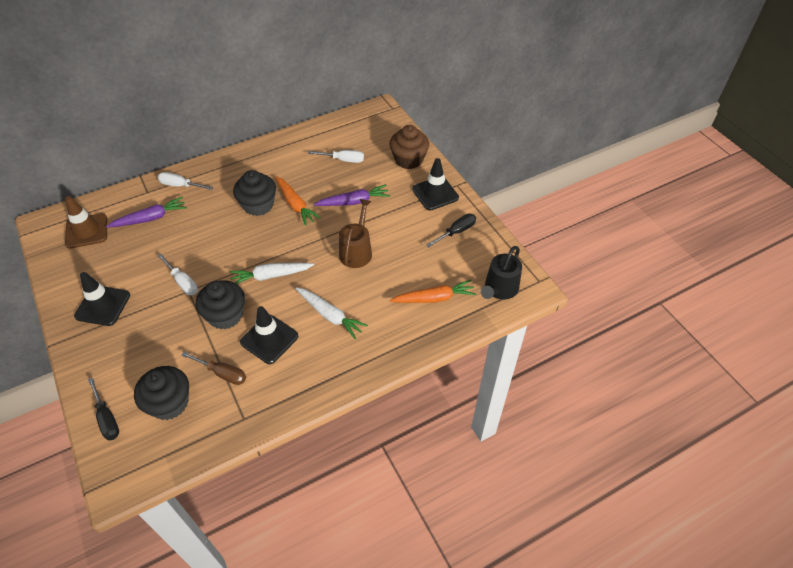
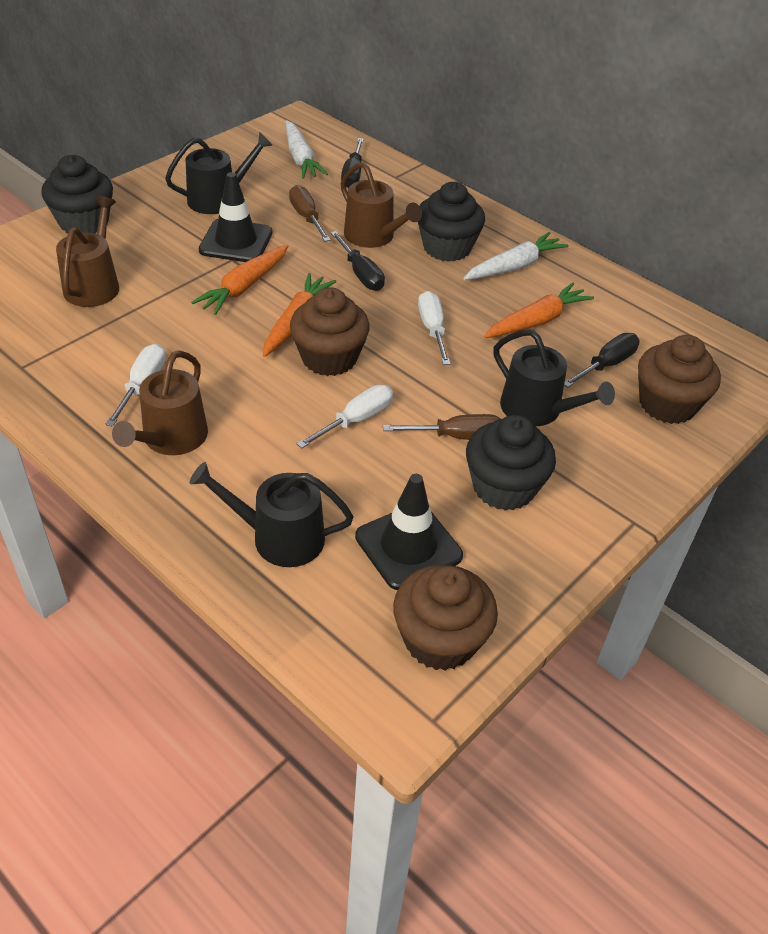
black screwdriver: 2 -> 3
black traffic cone: 3 -> 2
black watering can: 1 -> 3
brown cupcake: 1 -> 3
brown screwdriver: 1 -> 2
brown traffic cone: 1 -> 0
brown watering can: 1 -> 3
orange carrot: 2 -> 3
purple carrot: 2 -> 0

